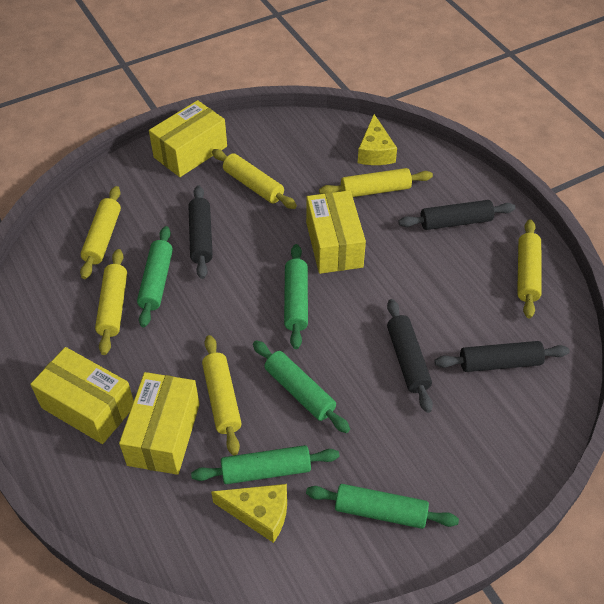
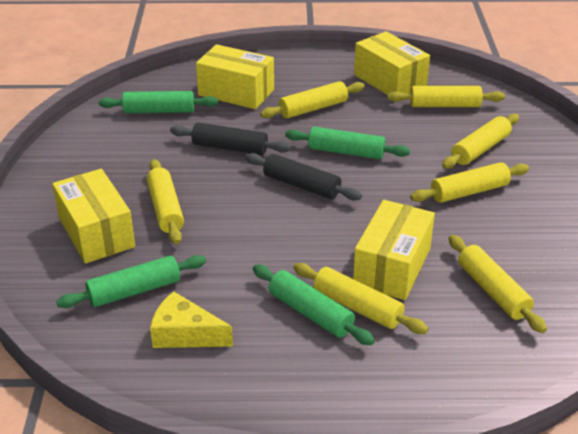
black rolling pin: 4 -> 2
green rolling pin: 5 -> 4
yellow cheese: 2 -> 1
yellow rolling pin: 6 -> 7

